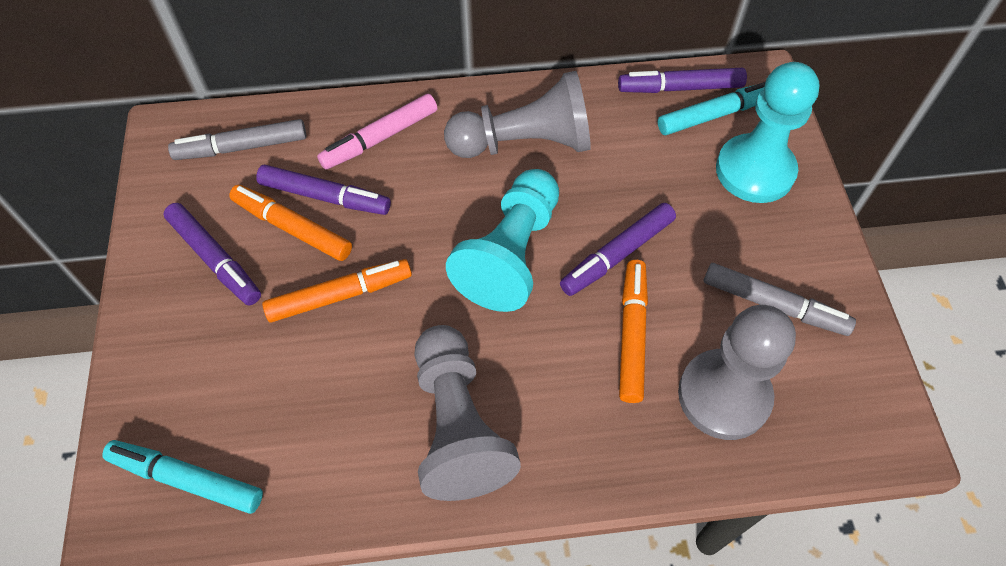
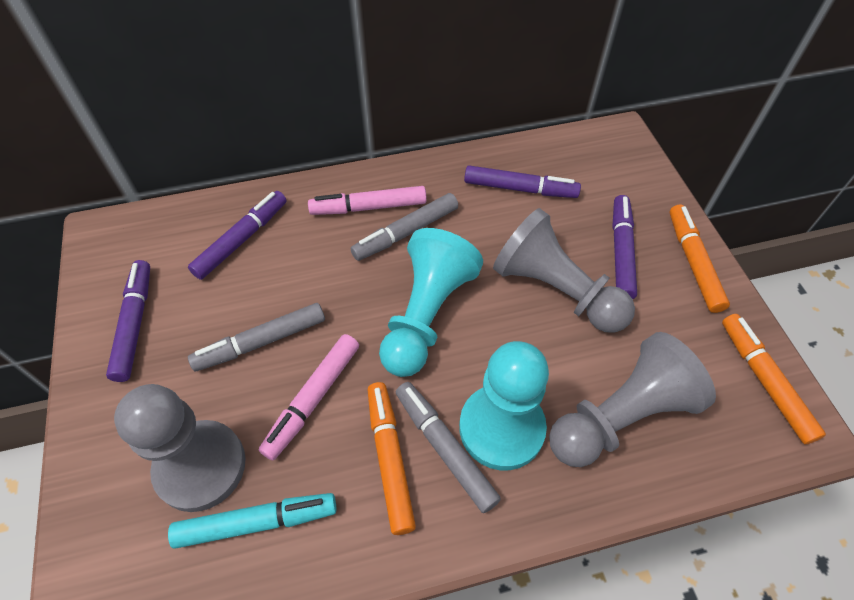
grey marker: 2 -> 3
pink marker: 1 -> 2
turquoise marker: 2 -> 1

